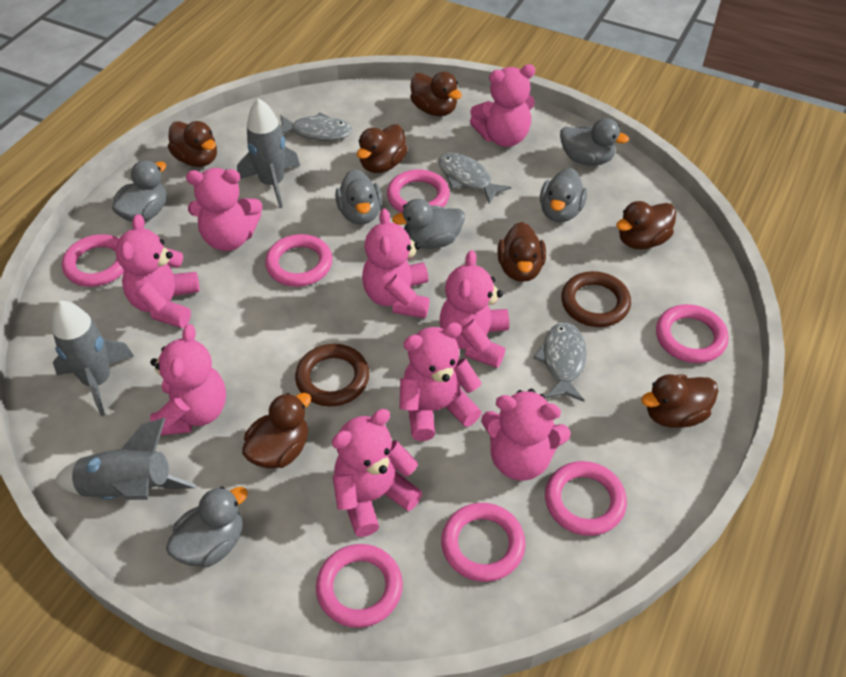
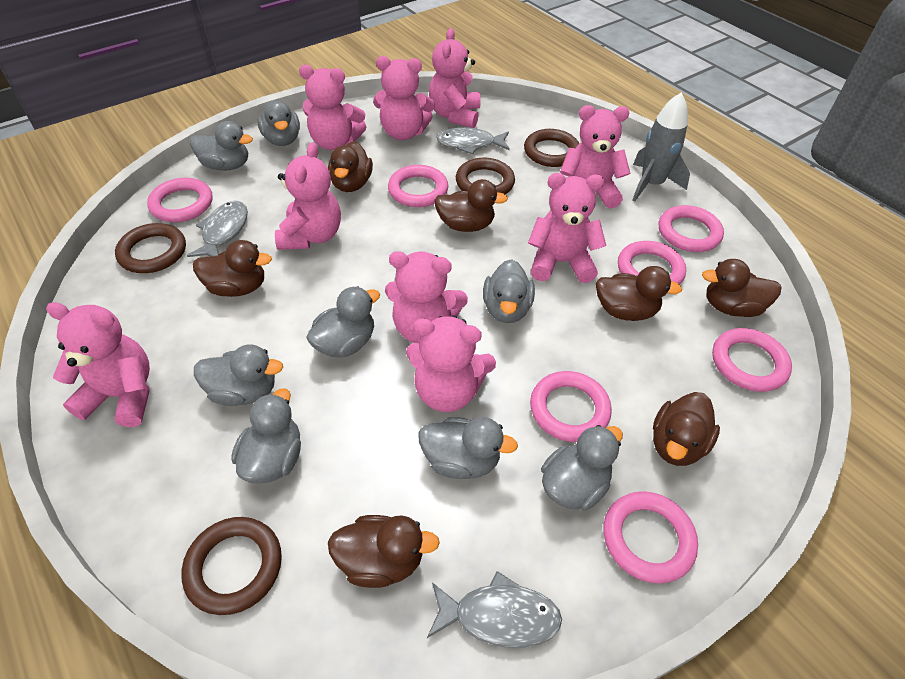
brown ring: 2 -> 4
grey duck: 6 -> 8
grey rocket: 3 -> 1

